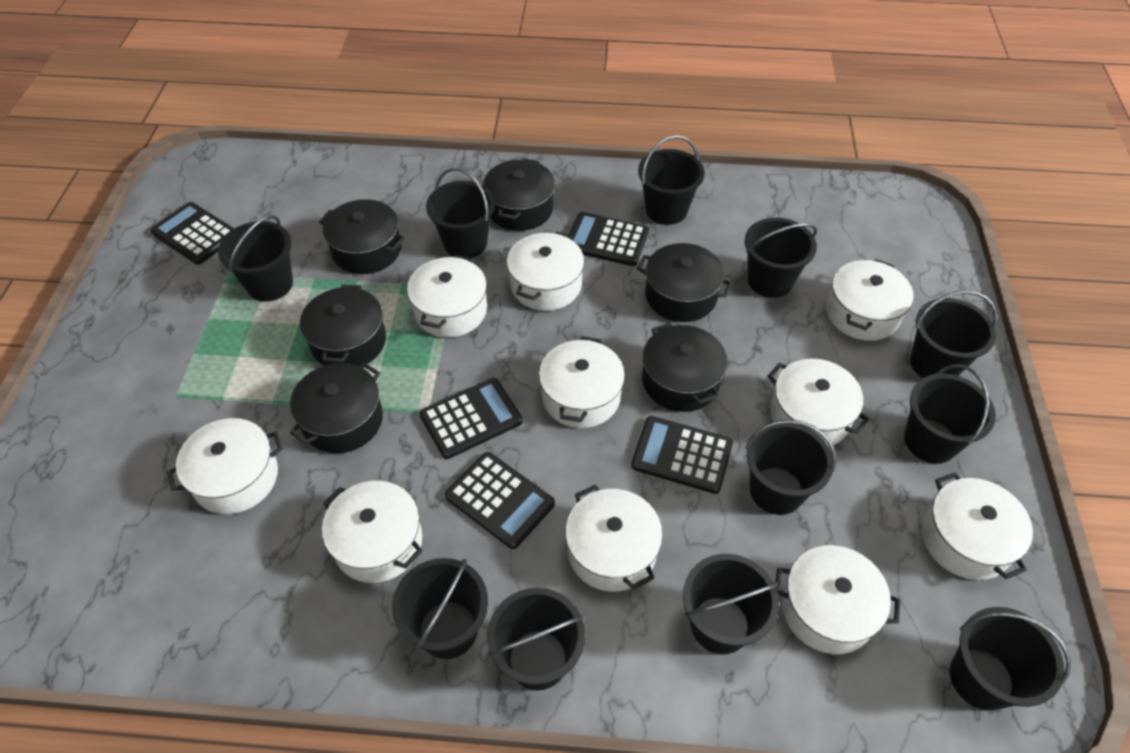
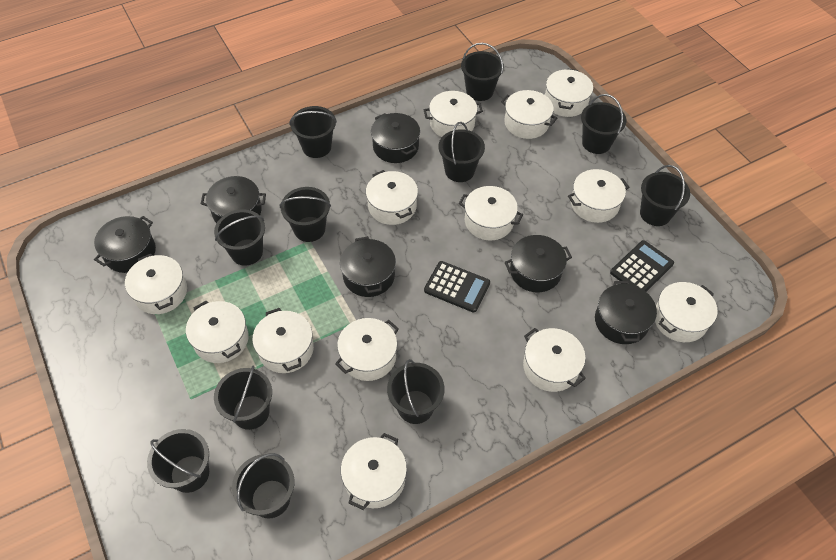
black calculator: 5 -> 2
white pot: 10 -> 13

